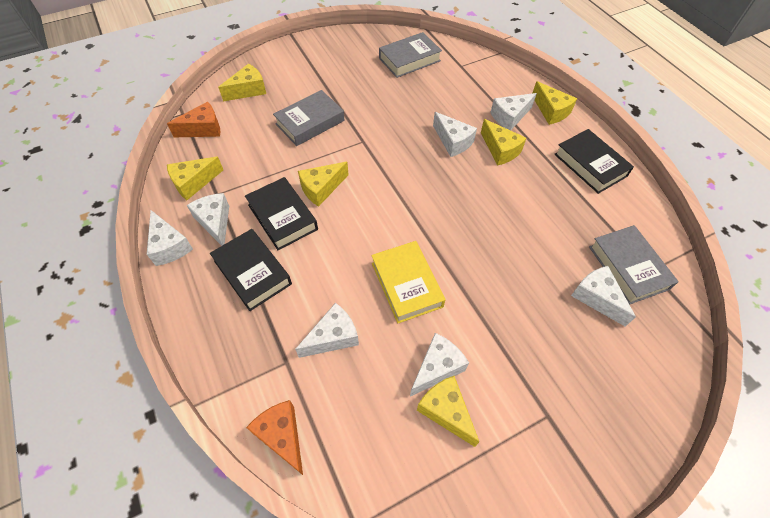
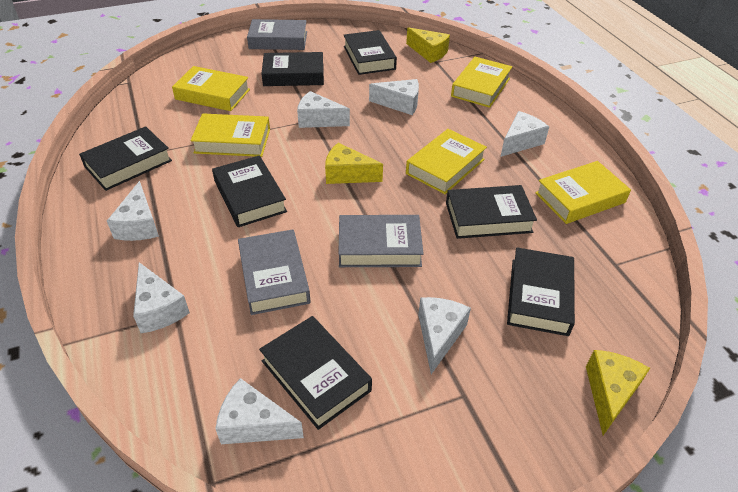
black book: 3 -> 7
orange cheese: 2 -> 0
yellow book: 1 -> 5
yellow cheese: 6 -> 3

